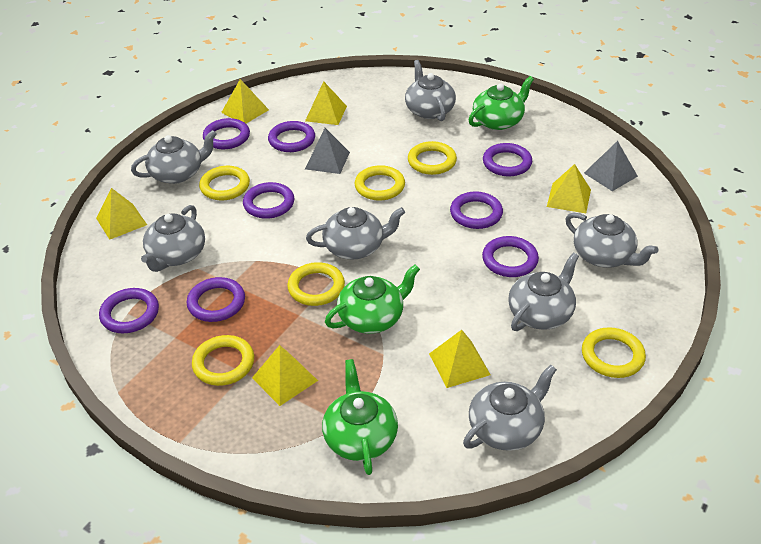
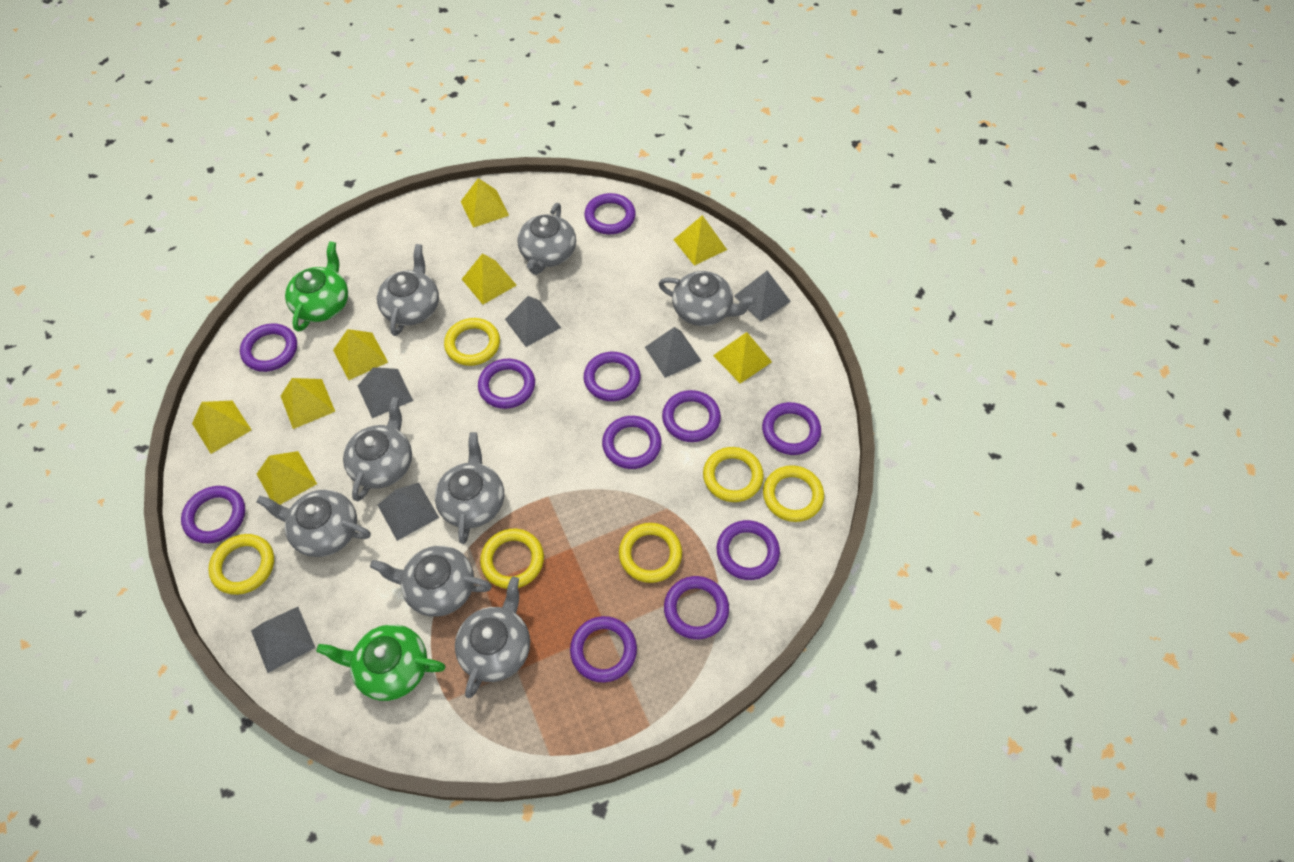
green teapot: 3 -> 2
grey pyramid: 2 -> 6
grey teapot: 7 -> 8
purple ring: 8 -> 11
yellow pyramid: 6 -> 8

